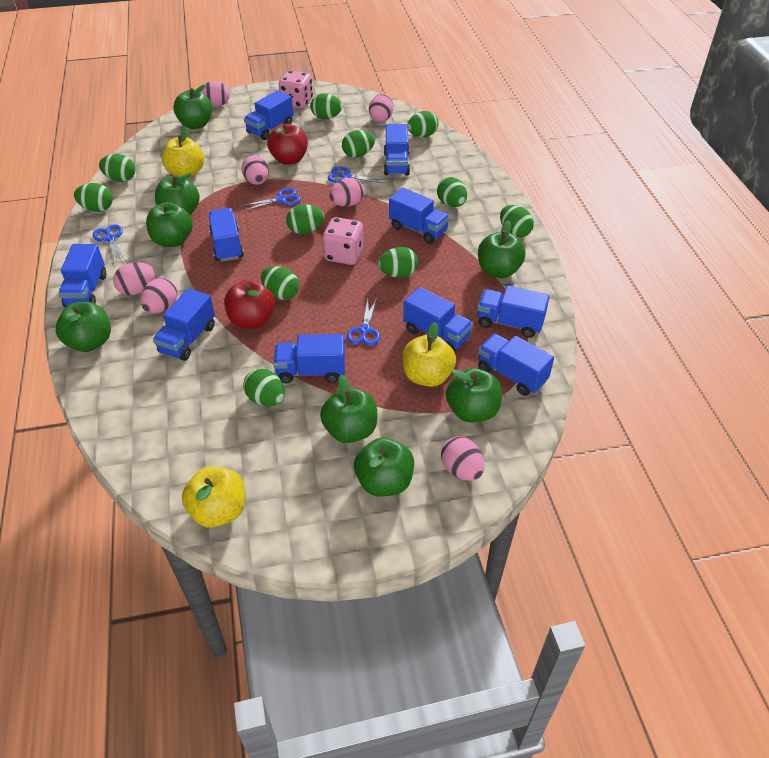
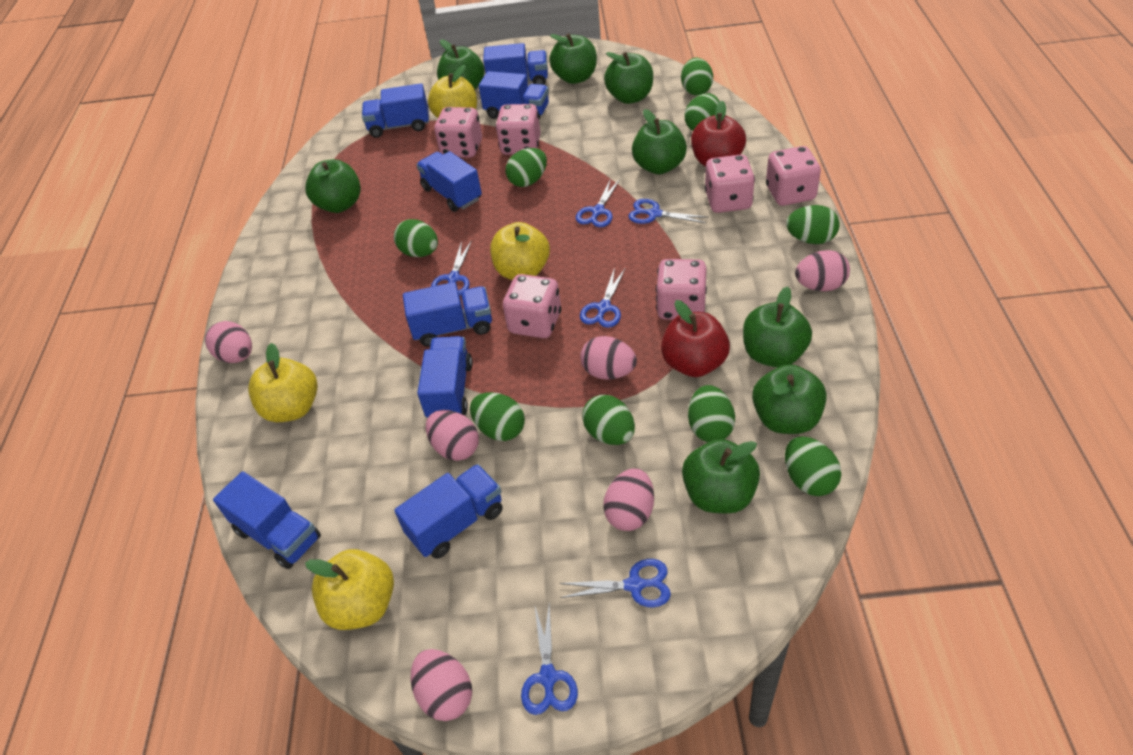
blue scissors: 4 -> 6
blue truck: 10 -> 8
green egg: 11 -> 9
pink dice: 2 -> 6
pink egg: 7 -> 6
yellow apple: 3 -> 4

